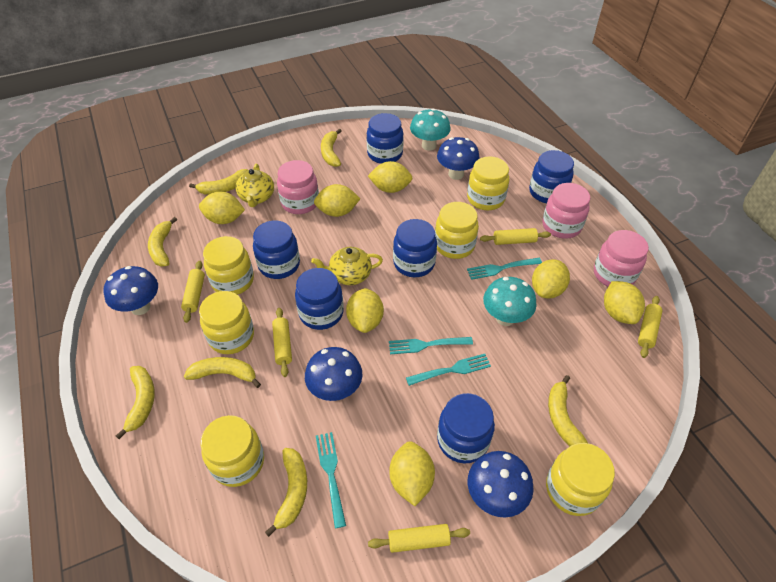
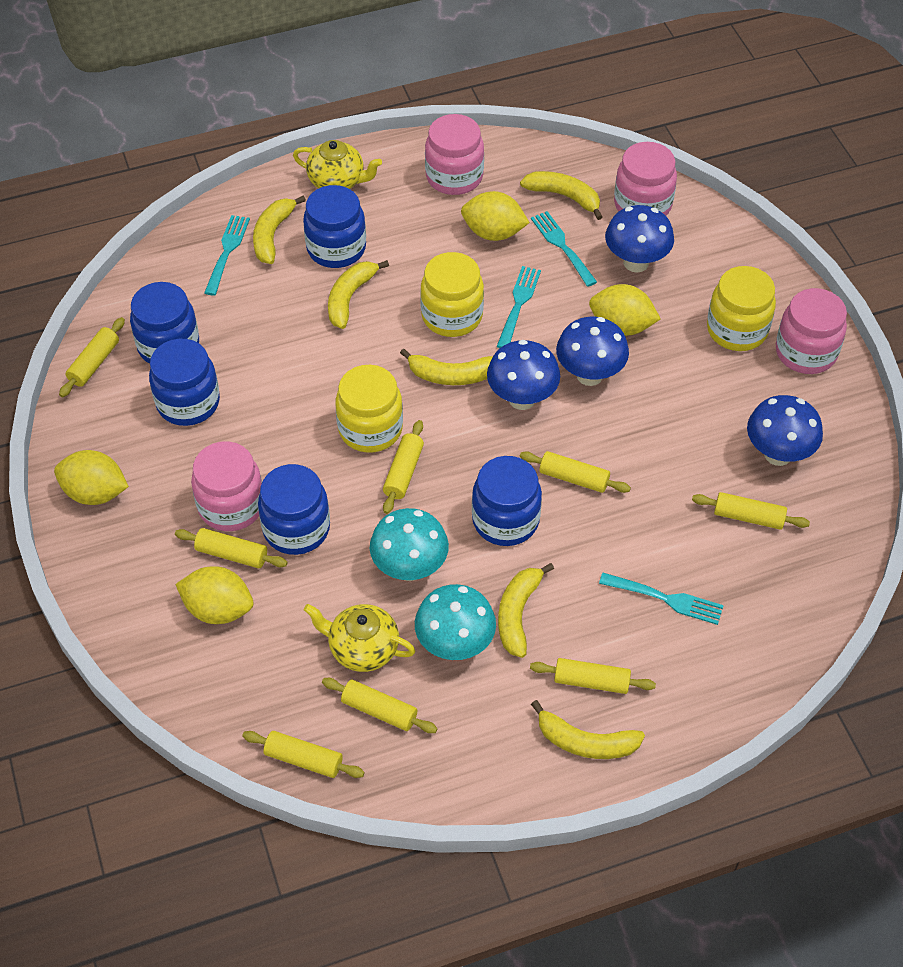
blue jar: 6 -> 5
pink jar: 3 -> 4
yellow banana: 7 -> 6
yellow jar: 6 -> 3
yellow lemon: 7 -> 4
yellow rolling pin: 5 -> 8

